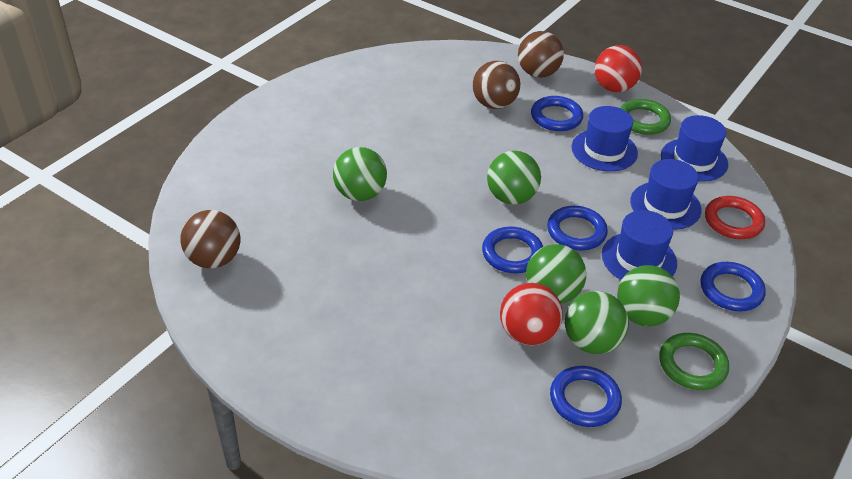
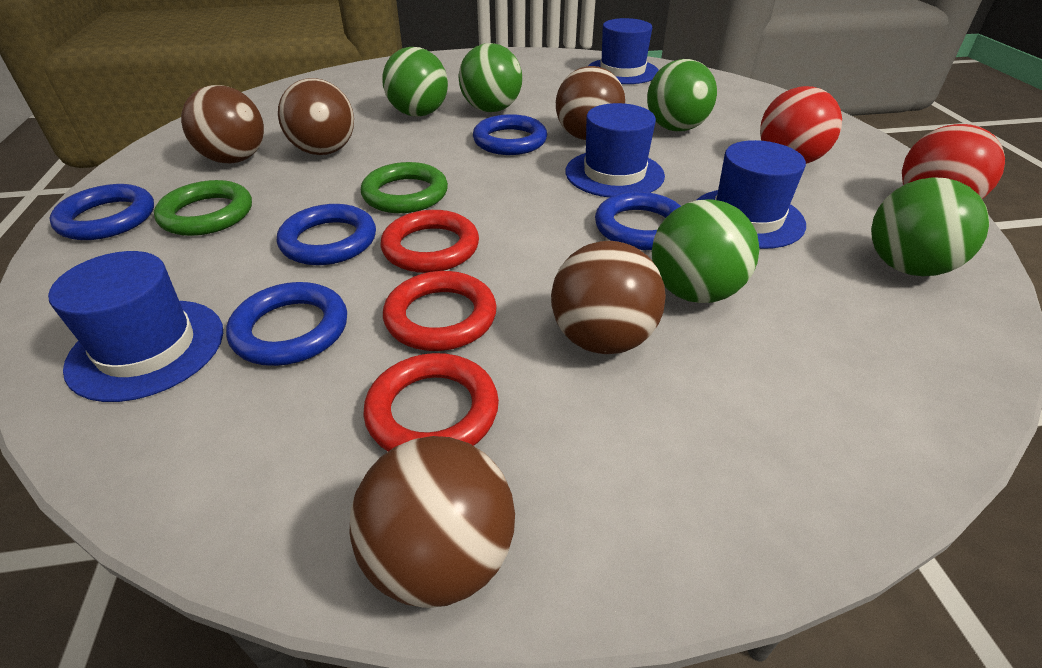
brown ball: 3 -> 5
red ring: 1 -> 3

